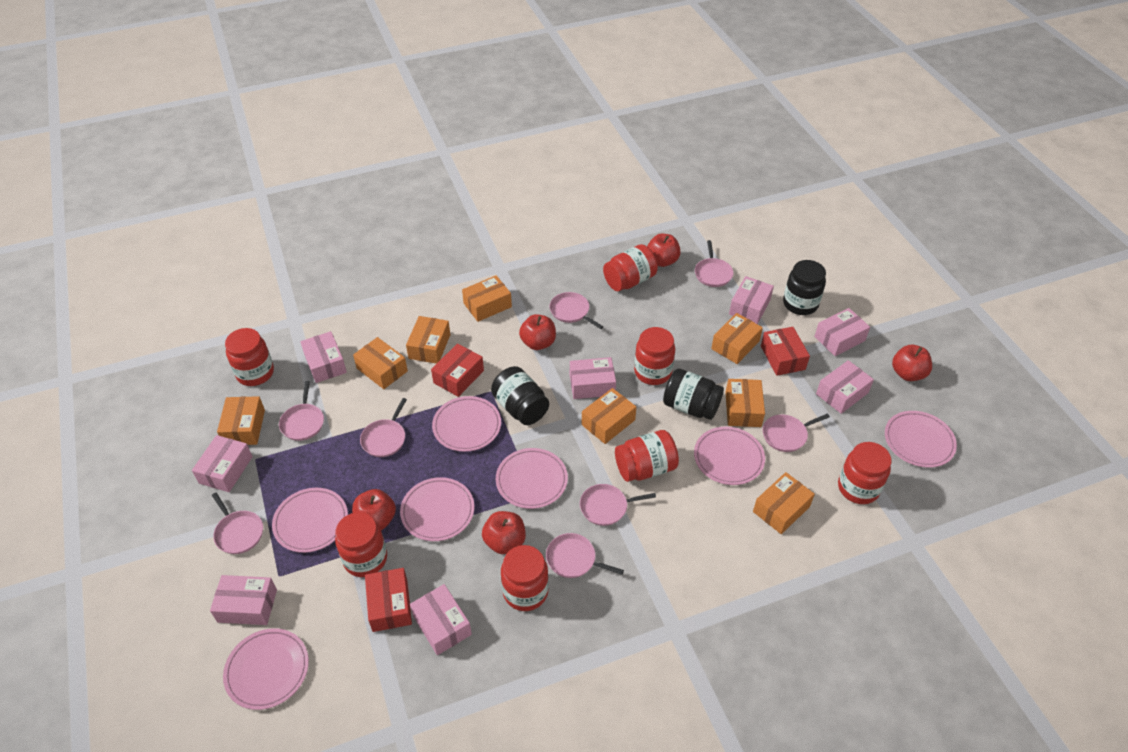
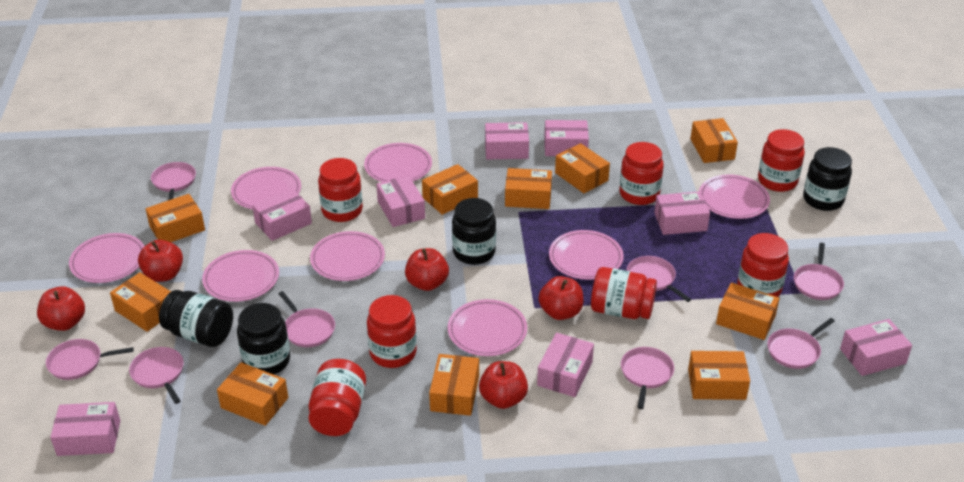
black jar: 3 -> 4
orange box: 8 -> 10
pink plate: 7 -> 8
red box: 3 -> 0

